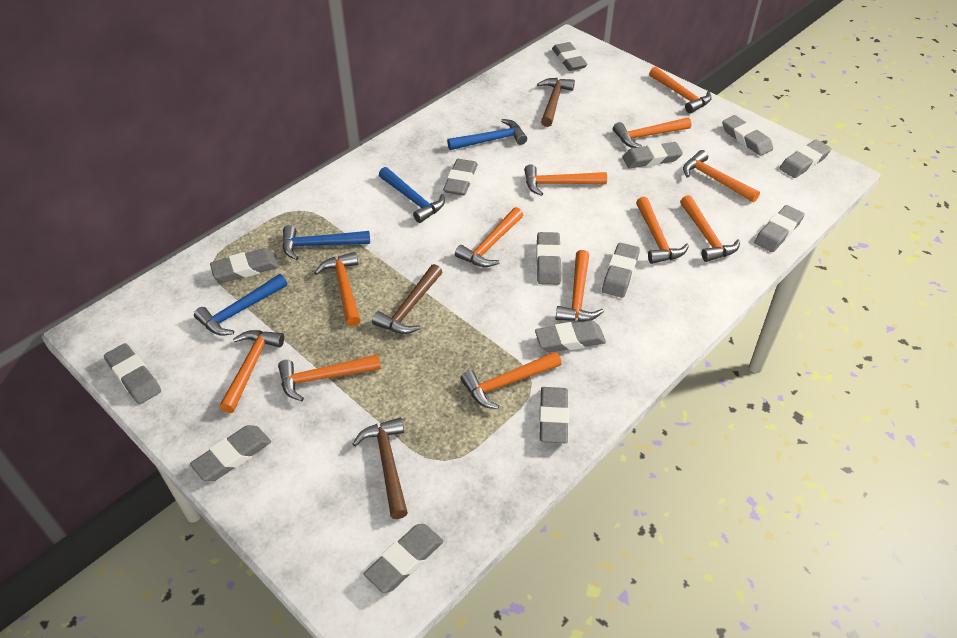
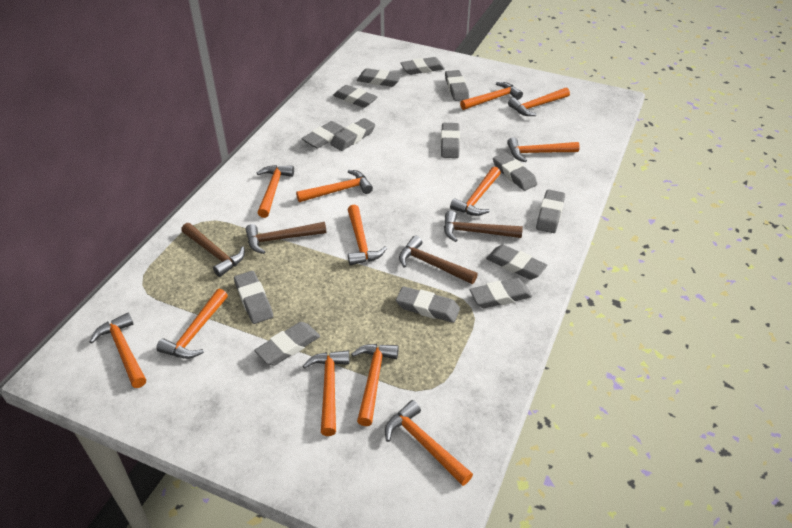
blue hammer: 4 -> 0
brown hammer: 3 -> 4

